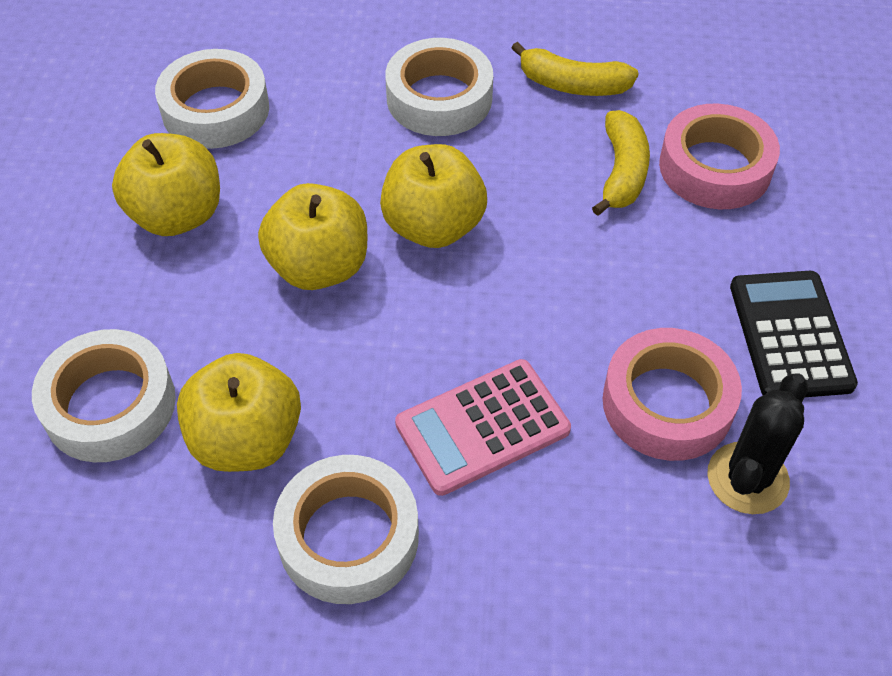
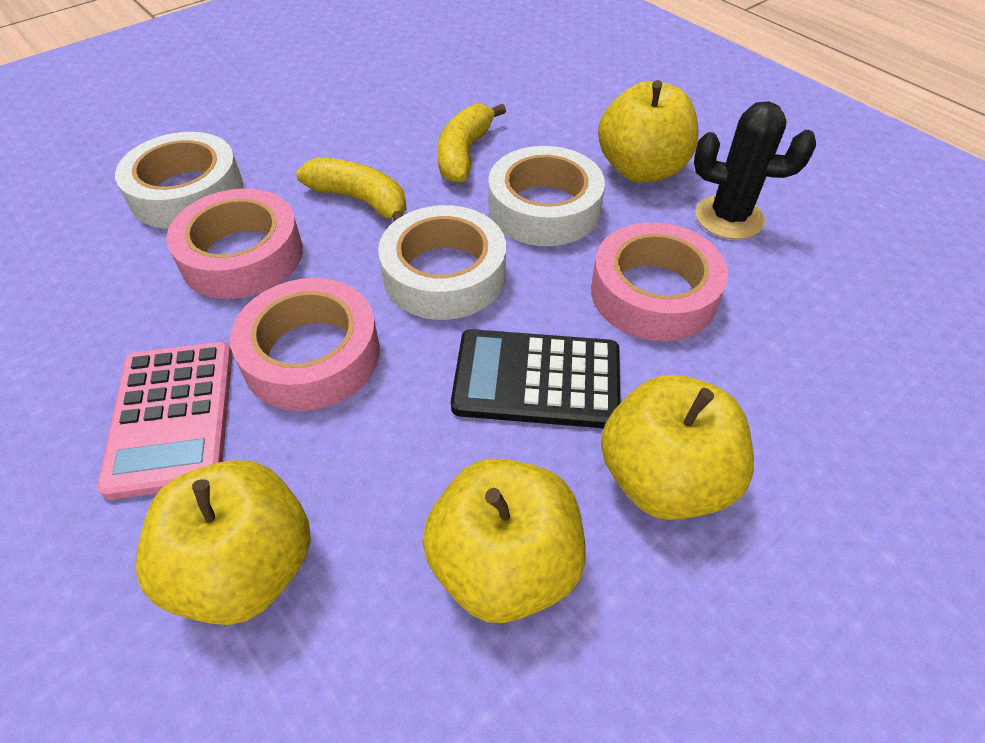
pink tape: 2 -> 3
white tape: 4 -> 3

